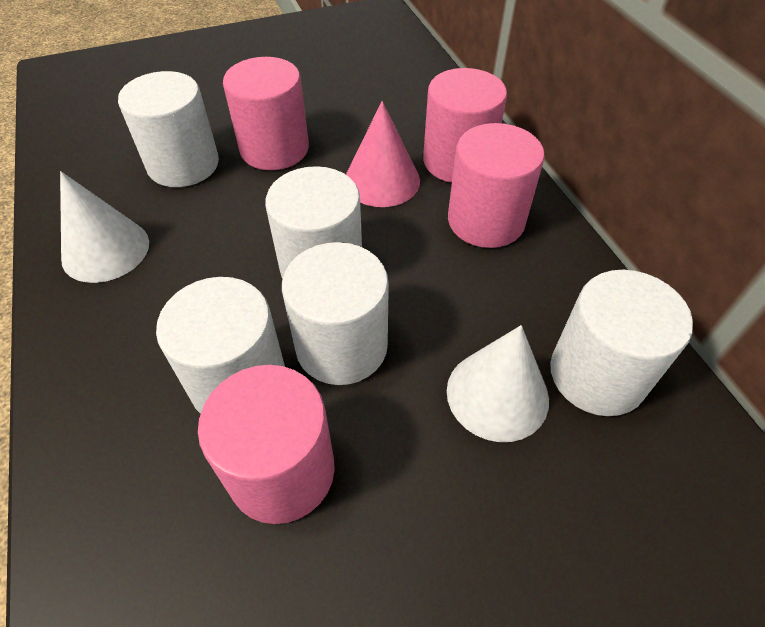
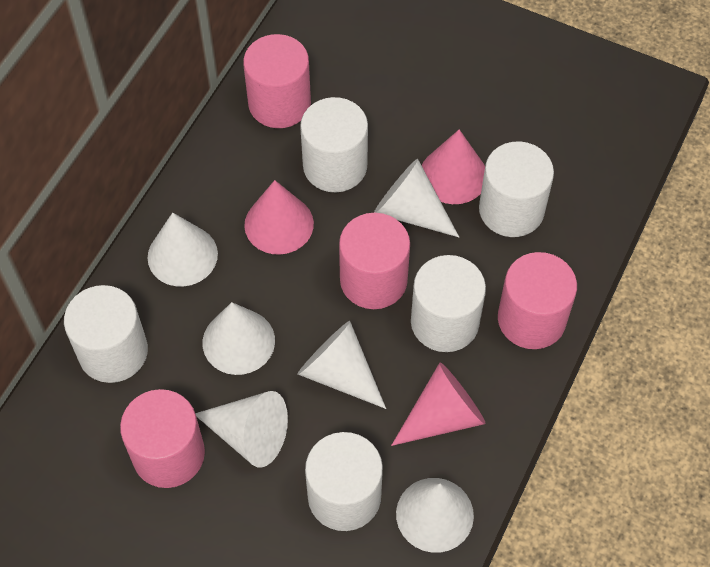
pink cone: 1 -> 3
white cone: 2 -> 6

